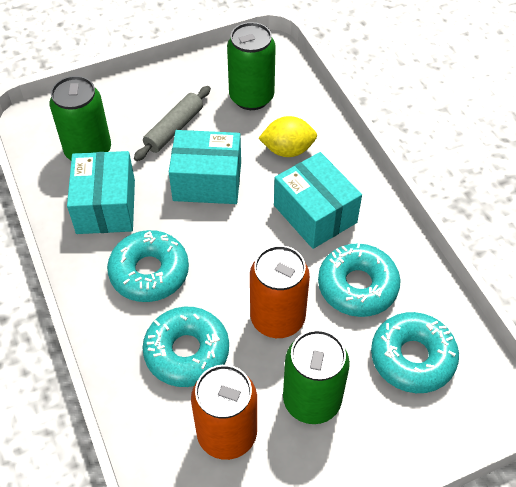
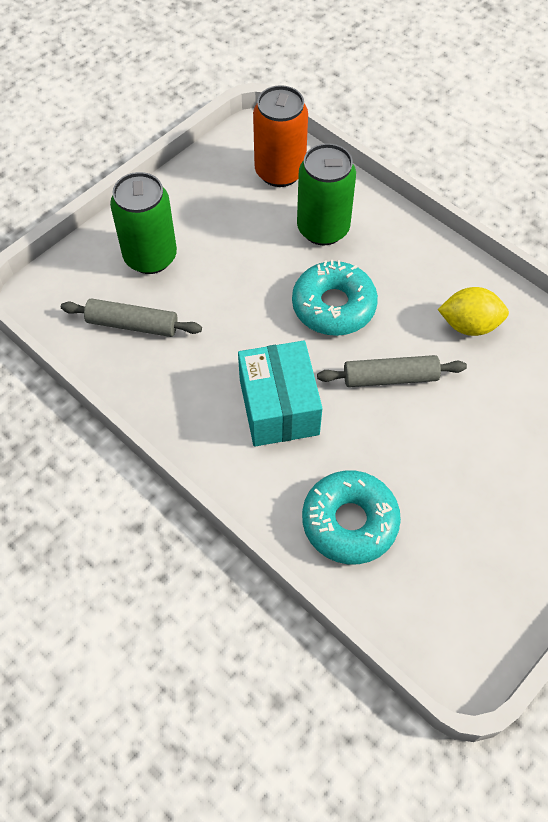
green can: 3 -> 2
grey rolling pin: 1 -> 2
orange can: 2 -> 1
turquoise box: 3 -> 1
turquoise donut: 4 -> 2

